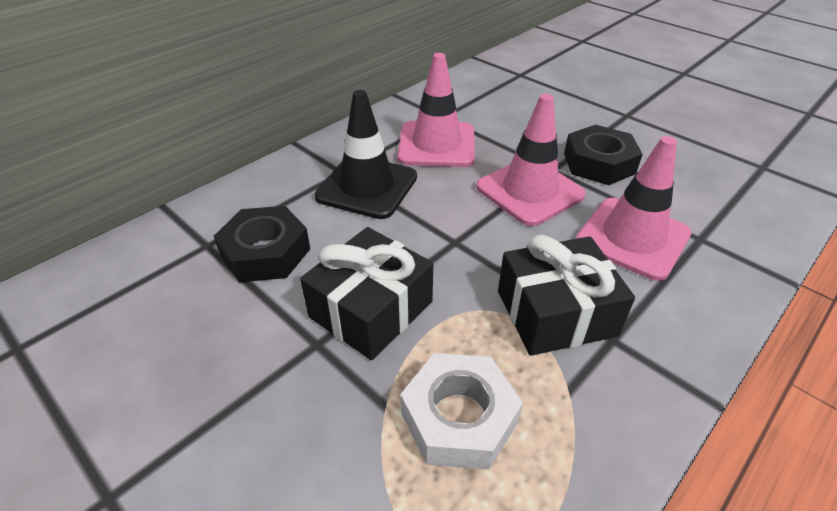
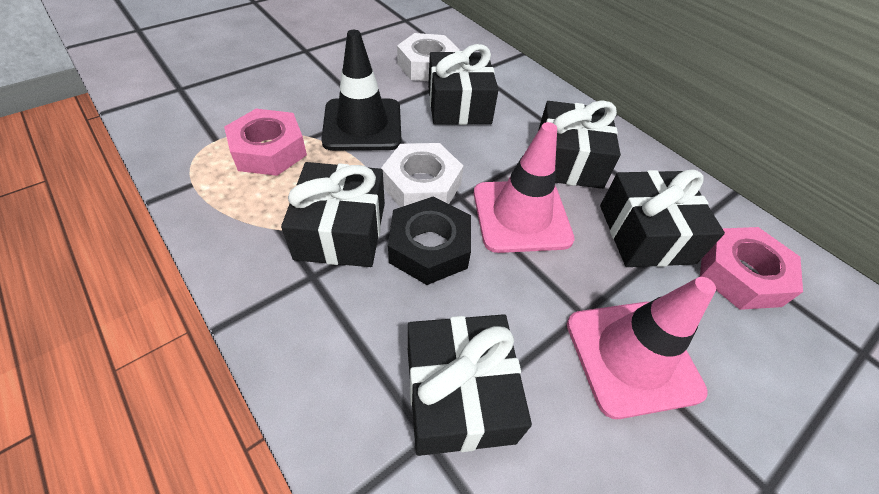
black gift: 2 -> 5
black nut: 2 -> 1
pink nut: 0 -> 2
pink traffic cone: 3 -> 2
white nut: 1 -> 2

